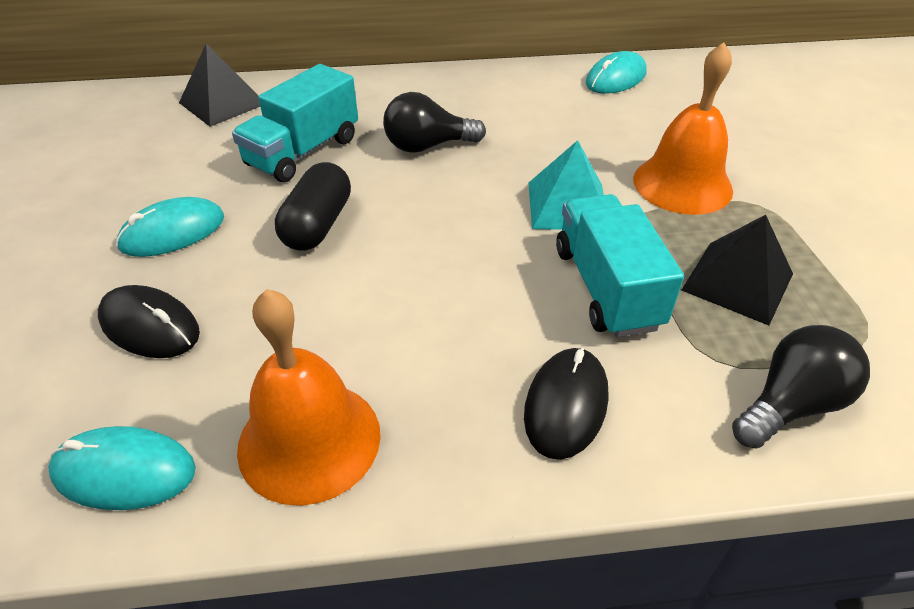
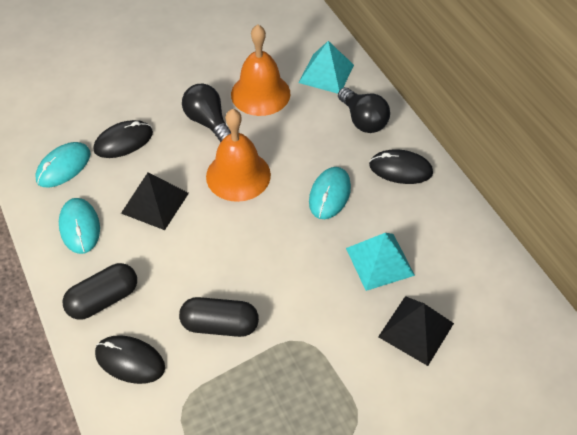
black capsule: 1 -> 2
black mouse: 2 -> 3
turquoise pyramid: 1 -> 2
turquoise truck: 2 -> 0

